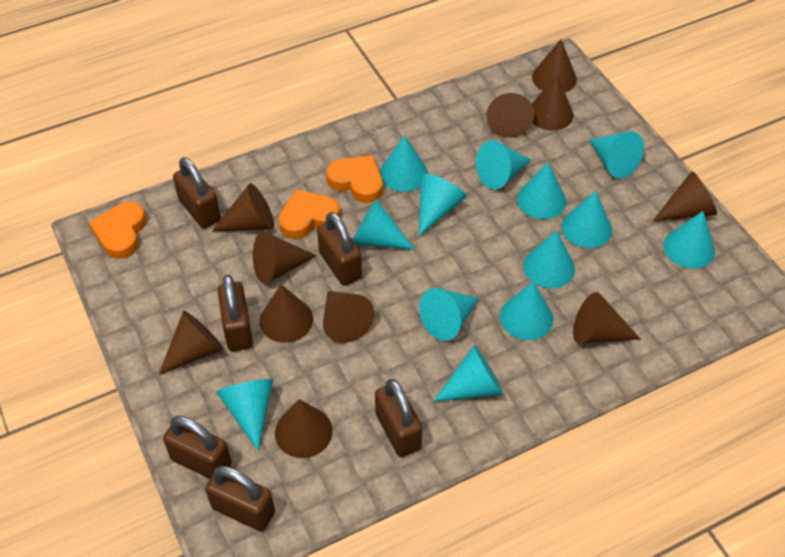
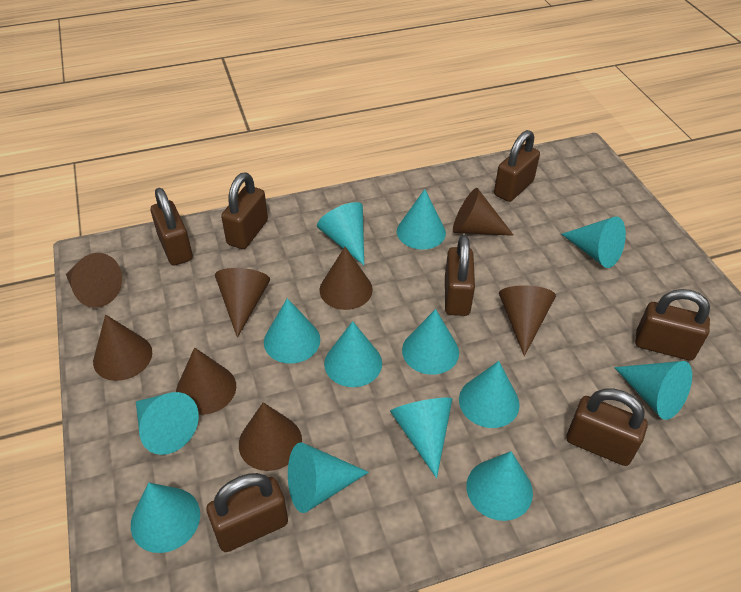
brown cone: 11 -> 8
brown padlock: 6 -> 7
orange heart: 3 -> 0

